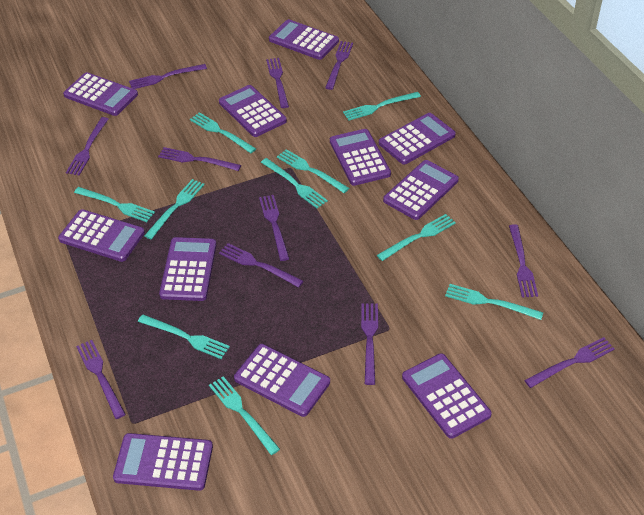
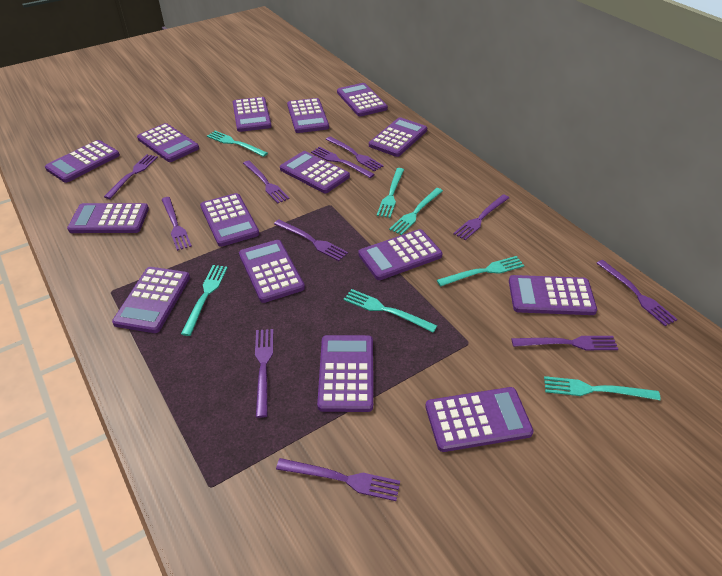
purple calculator: 11 -> 15
turquoise fork: 10 -> 7

